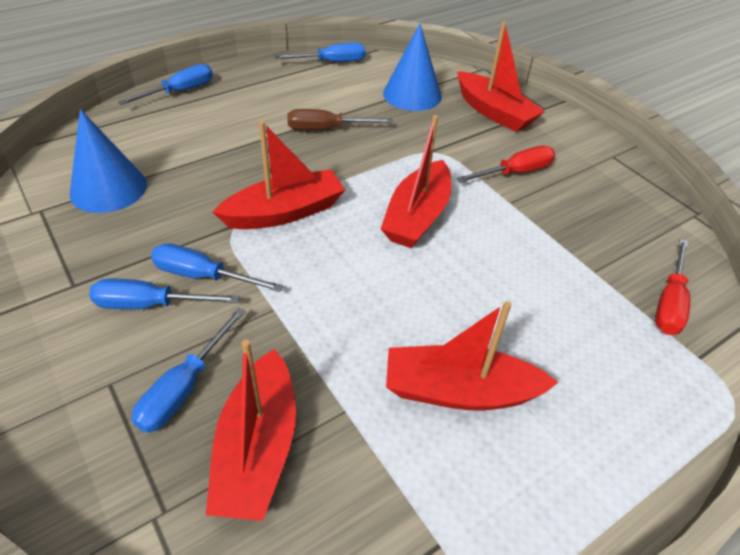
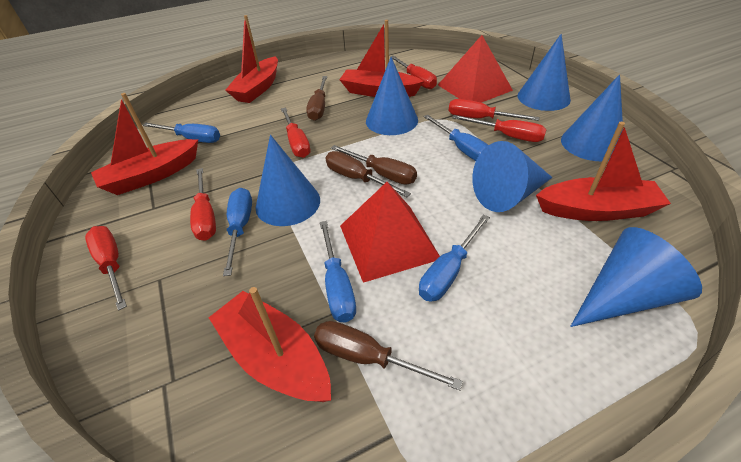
blue cone: 2 -> 6
brown screwdriver: 1 -> 4
red pyramid: 0 -> 2
red screwdriver: 2 -> 6

